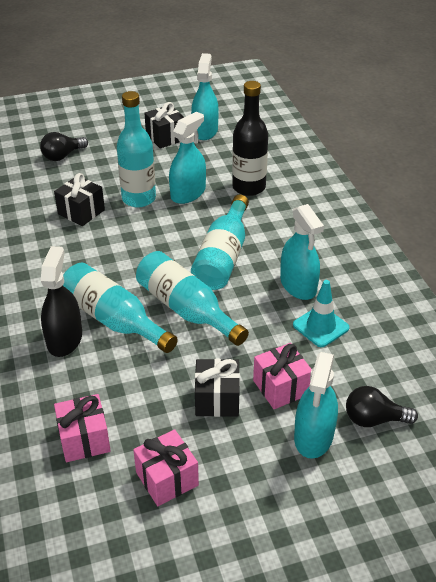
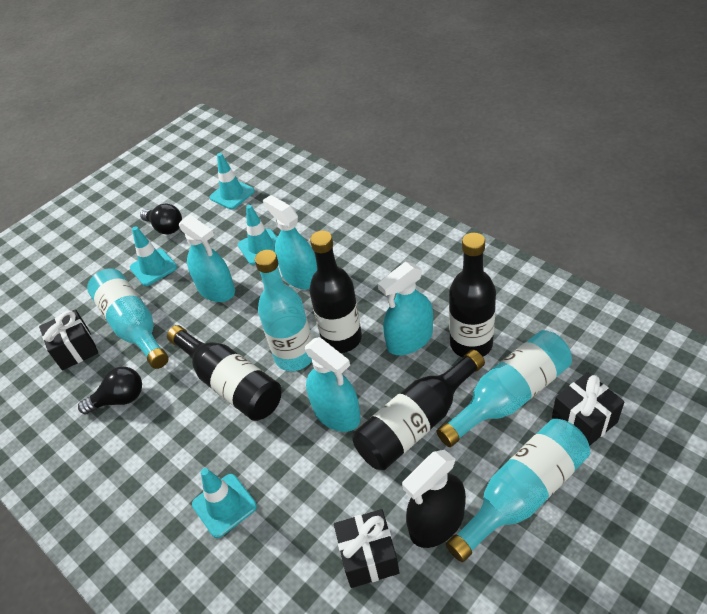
black bottle: 1 -> 4
pink gift: 3 -> 0
turquoise traffic cone: 1 -> 4

